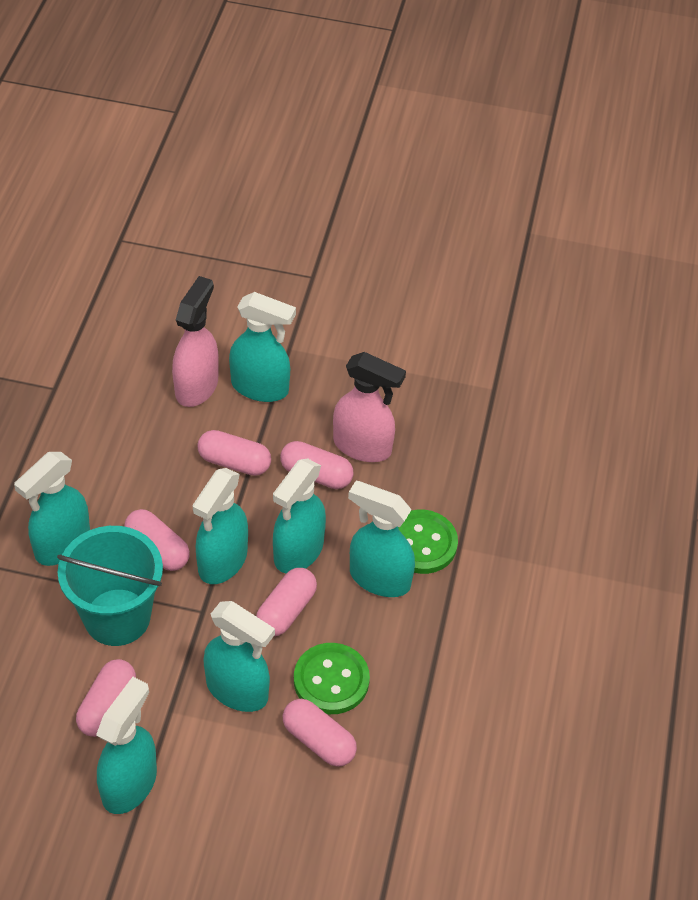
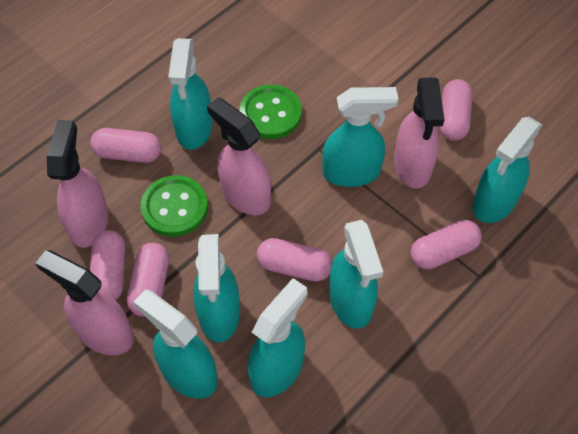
pink spray bottle: 2 -> 4
turquoise bucket: 1 -> 0

